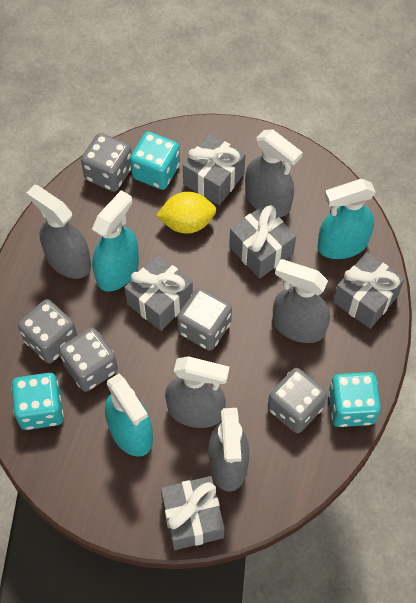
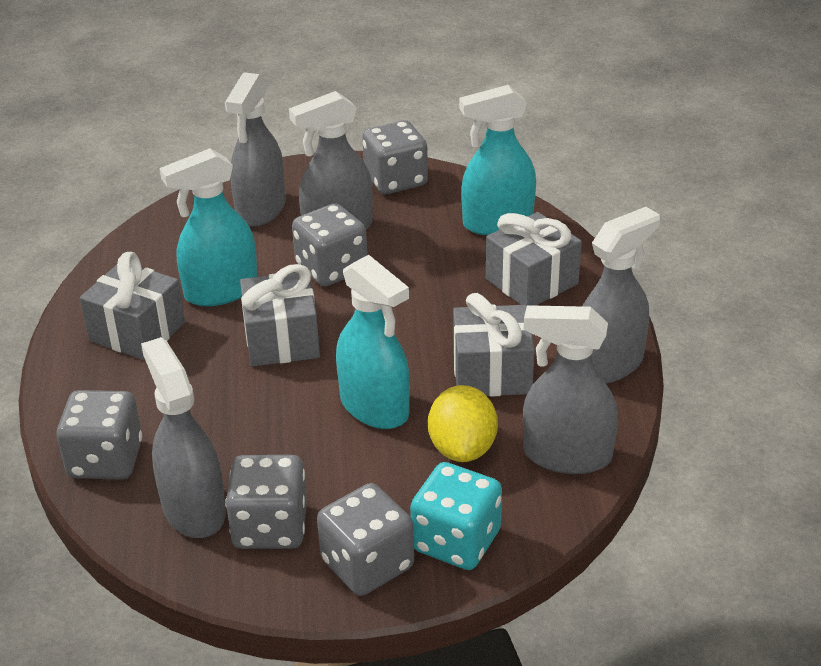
grey gift: 5 -> 4
turquoise dice: 3 -> 1

